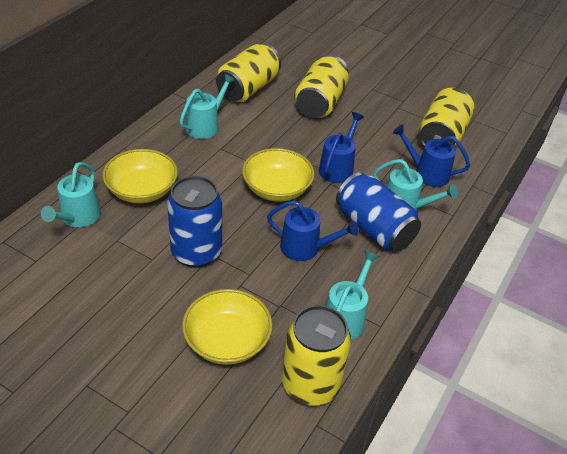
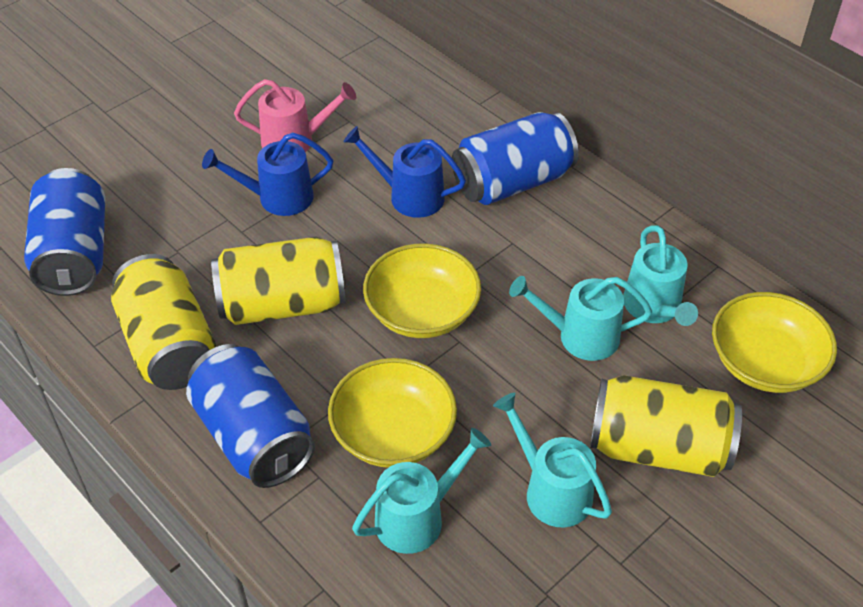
blue can: 2 -> 3
blue watering can: 3 -> 2
pink watering can: 0 -> 1
yellow can: 4 -> 3

